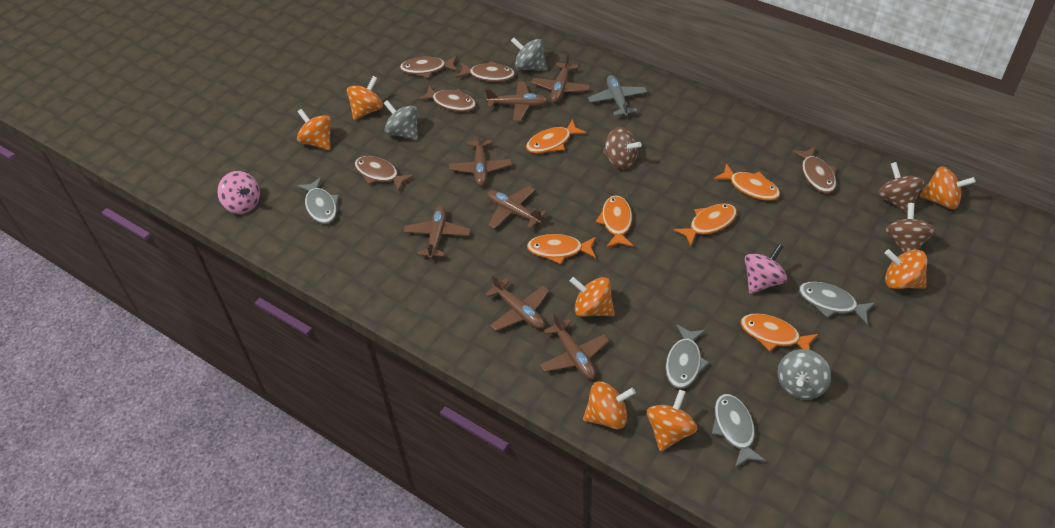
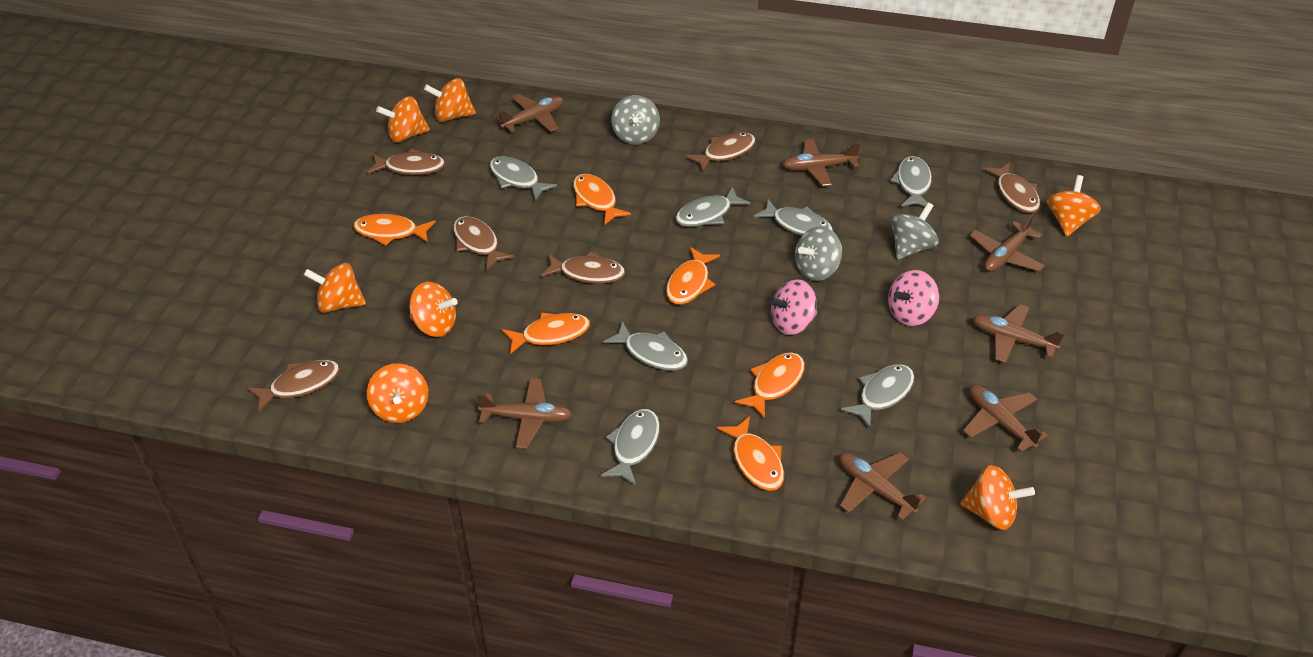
brown fish: 5 -> 6
brown spinning top: 3 -> 0
grey fish: 4 -> 7
grey plane: 1 -> 0

